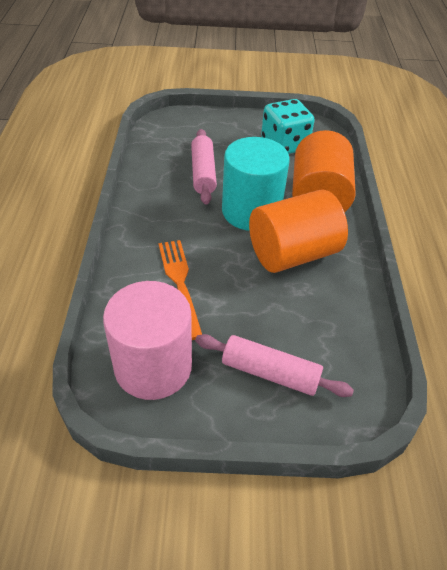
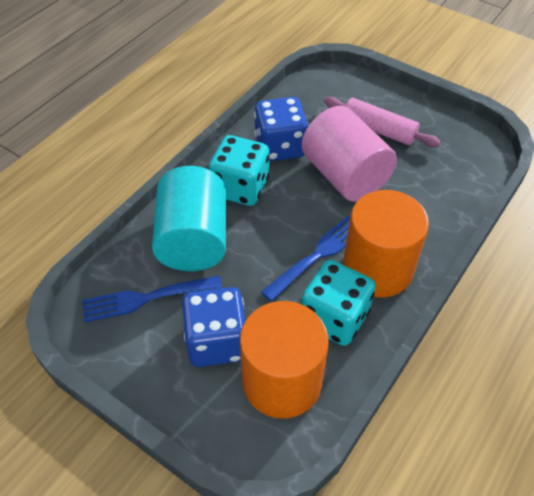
blue dice: 0 -> 2
blue fork: 0 -> 2
orange fork: 1 -> 0
pink rolling pin: 2 -> 1
turquoise dice: 1 -> 2

